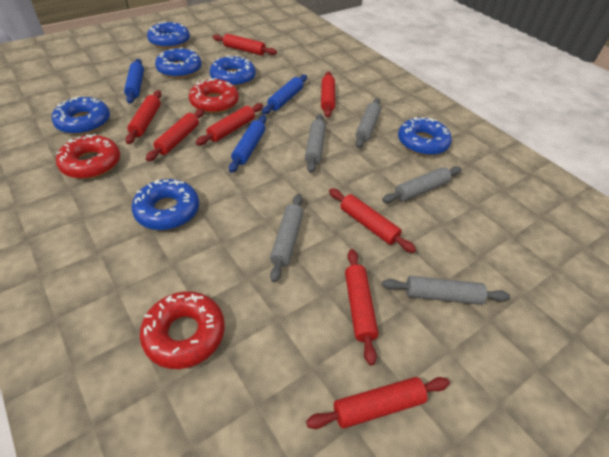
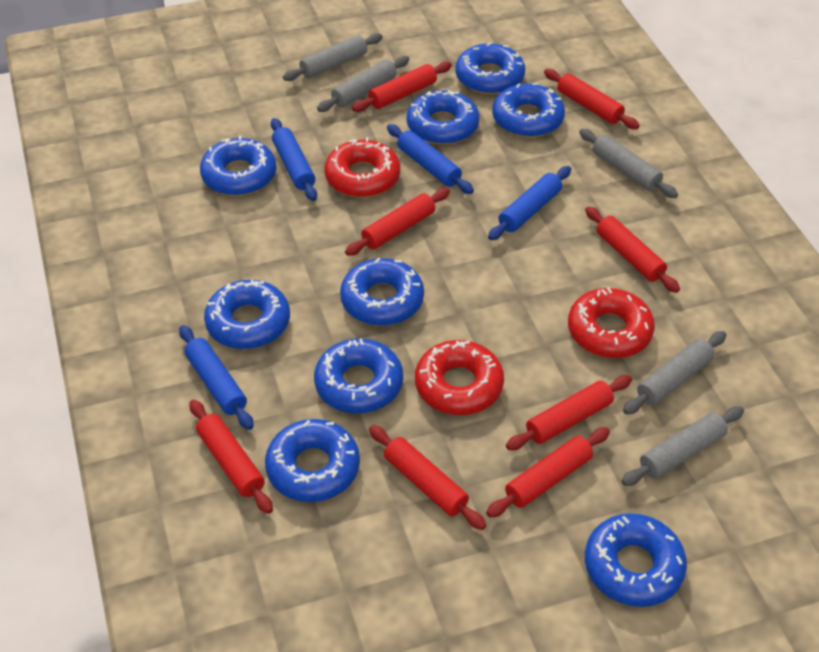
blue donut: 6 -> 9
blue rolling pin: 3 -> 4

